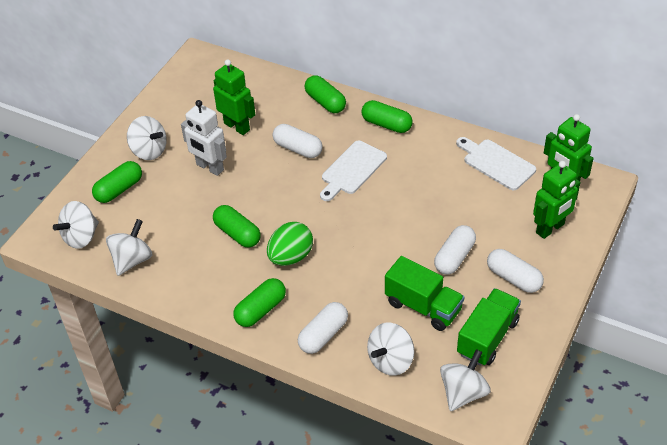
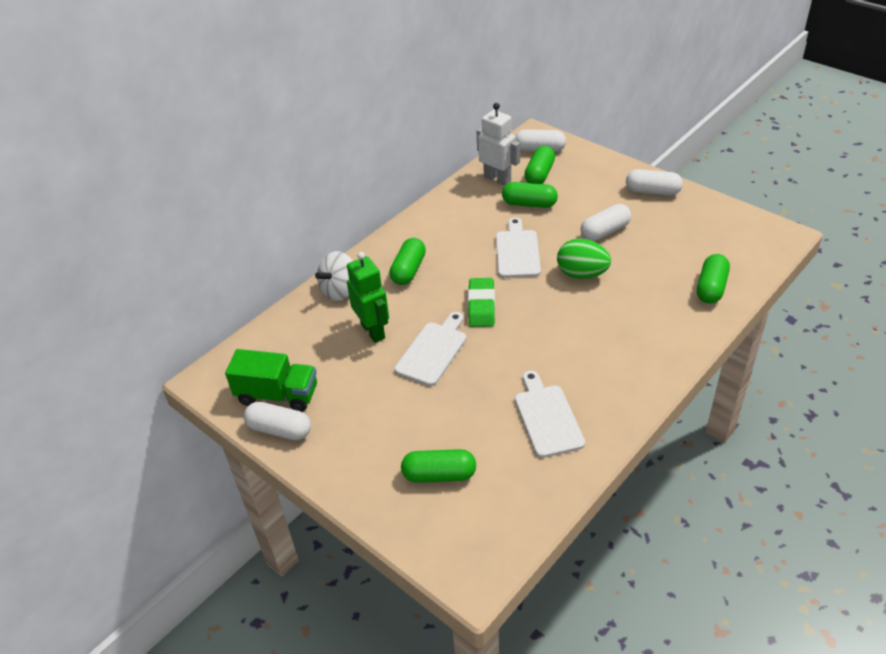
green eraser: 0 -> 1
green robot: 3 -> 1
green truck: 2 -> 1
white cutting board: 2 -> 3
white spinning top: 5 -> 1

